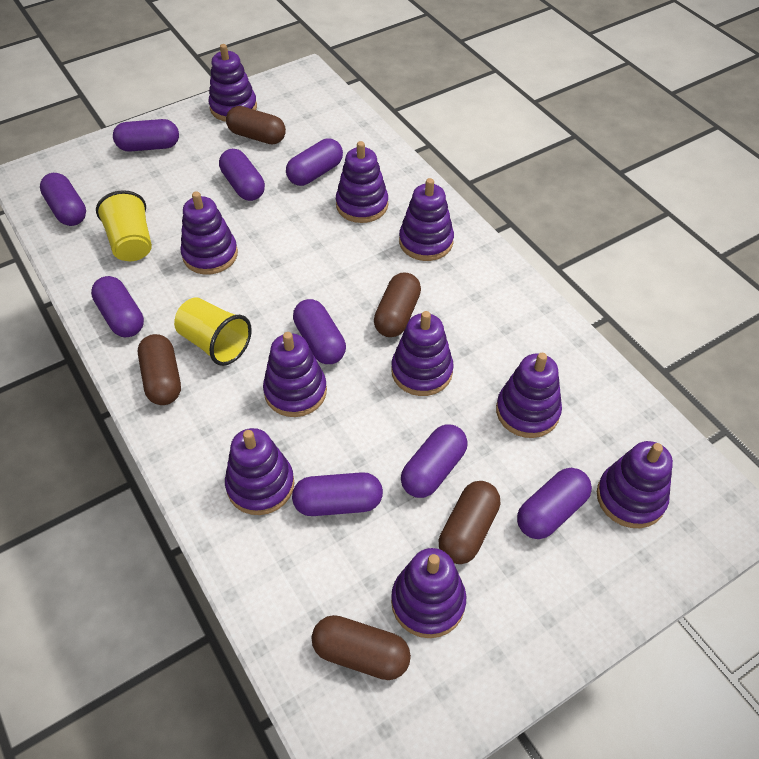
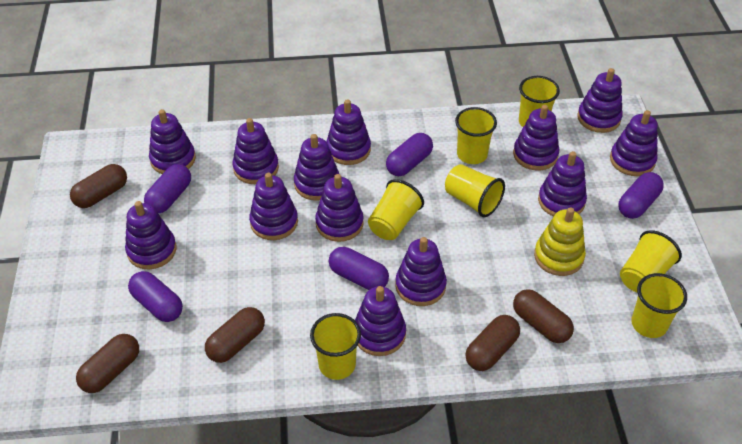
purple capsule: 9 -> 5
purple stacking toy: 10 -> 13
yellow cup: 2 -> 7
yellow stacking toy: 0 -> 1

